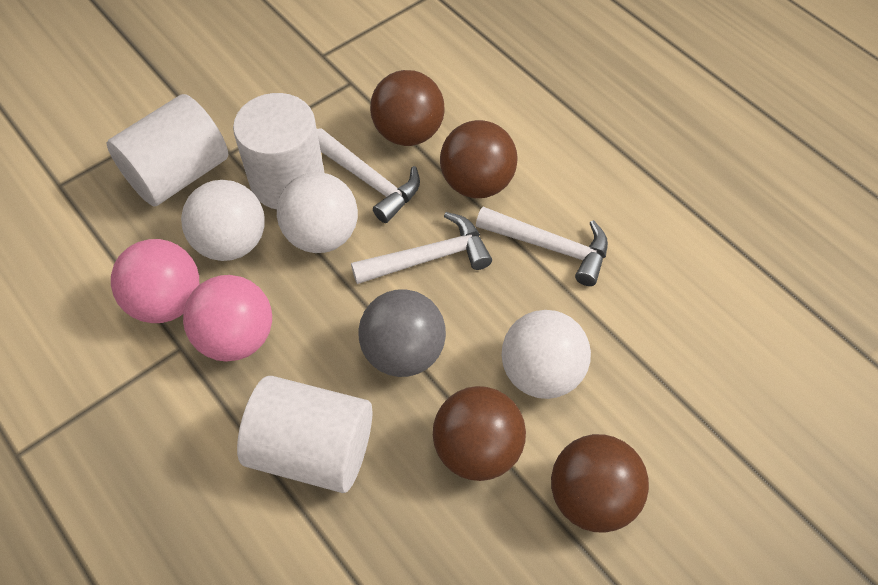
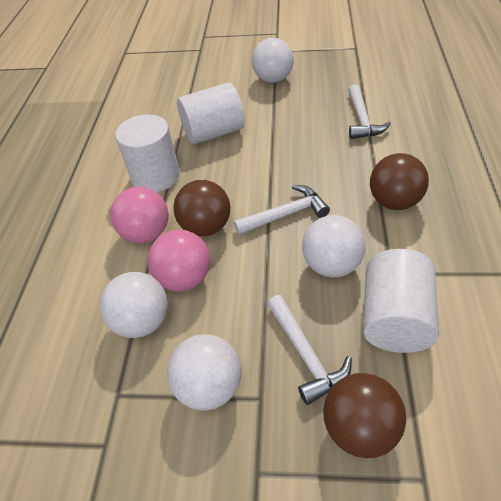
brown ball: 4 -> 3
grey ball: 1 -> 0
white ball: 3 -> 4

